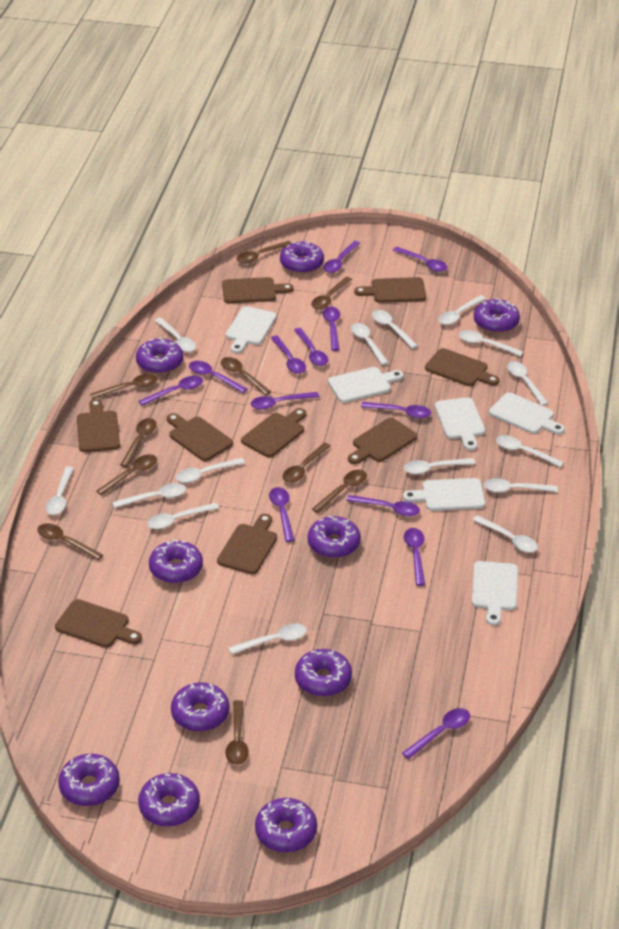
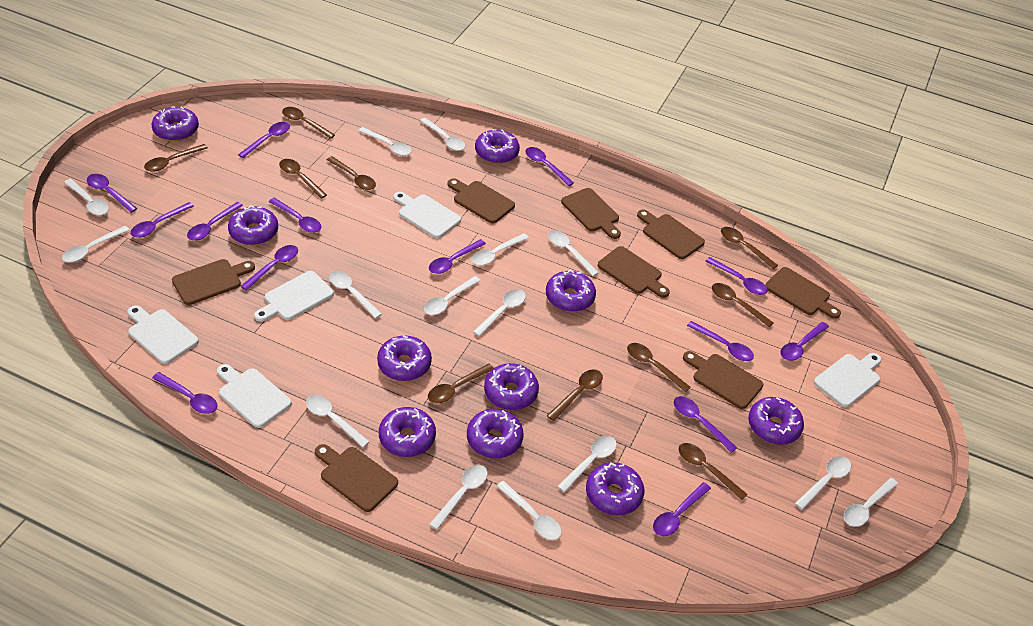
brown cutting board: 9 -> 8
purple spoon: 13 -> 14
white cutting board: 6 -> 5

